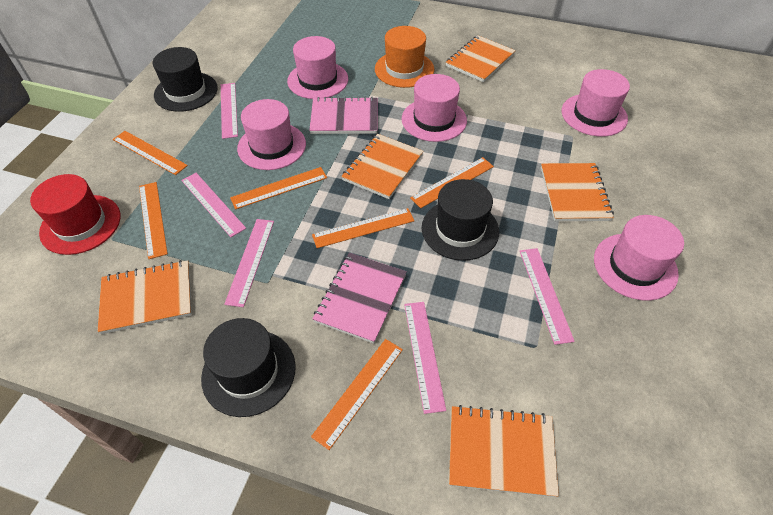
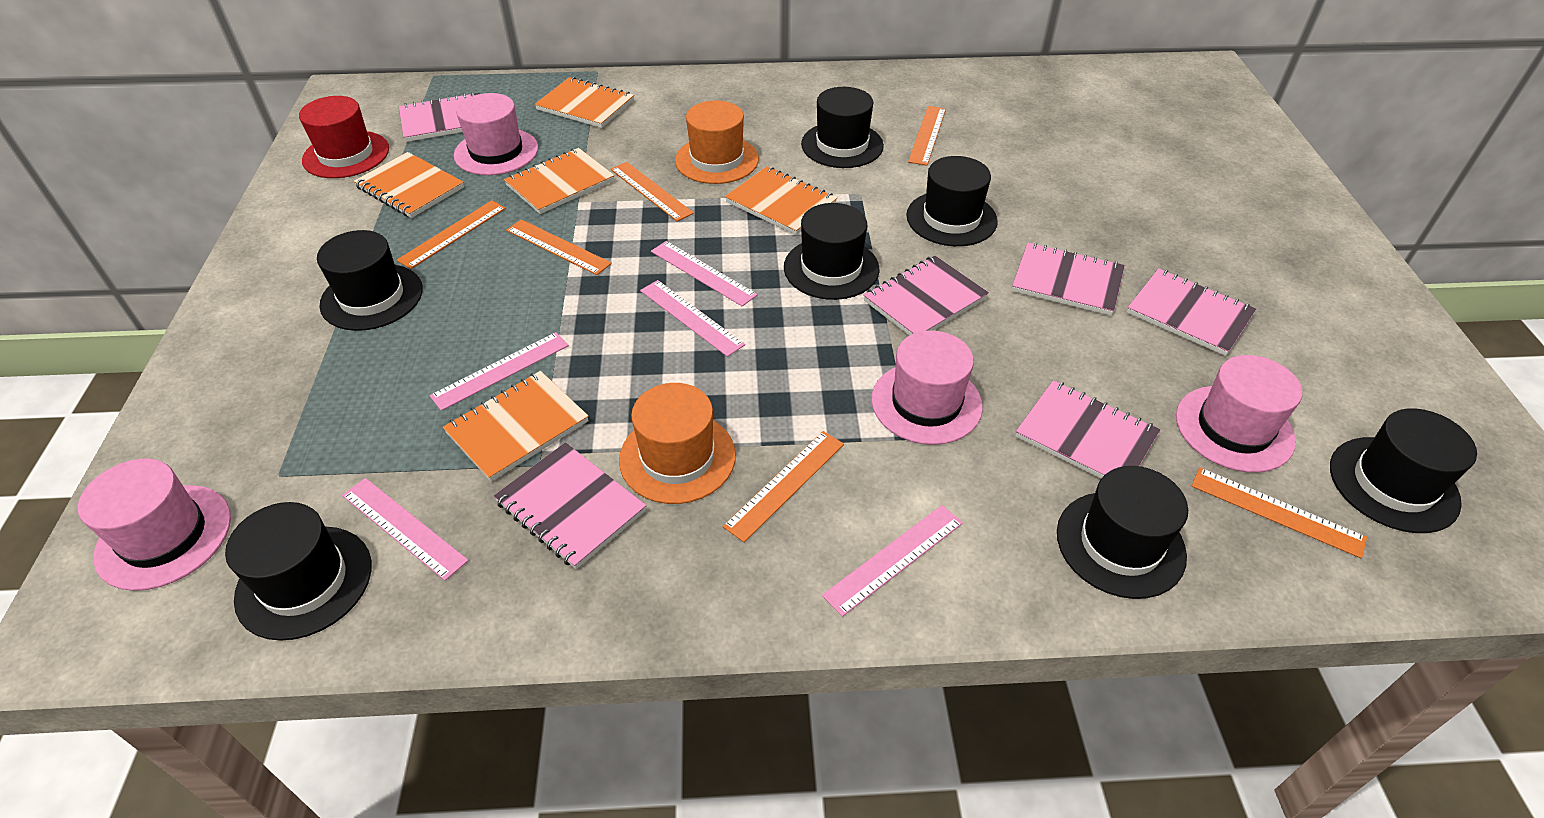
black hat: 3 -> 7
orange hat: 1 -> 2
pink hat: 5 -> 4
pink notebook: 2 -> 6

